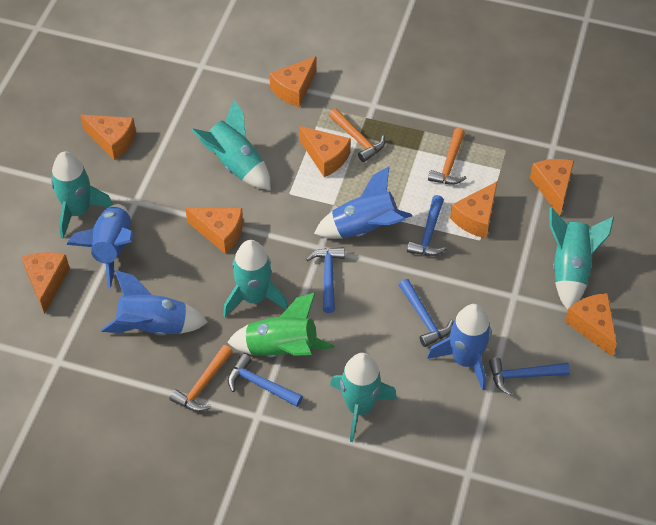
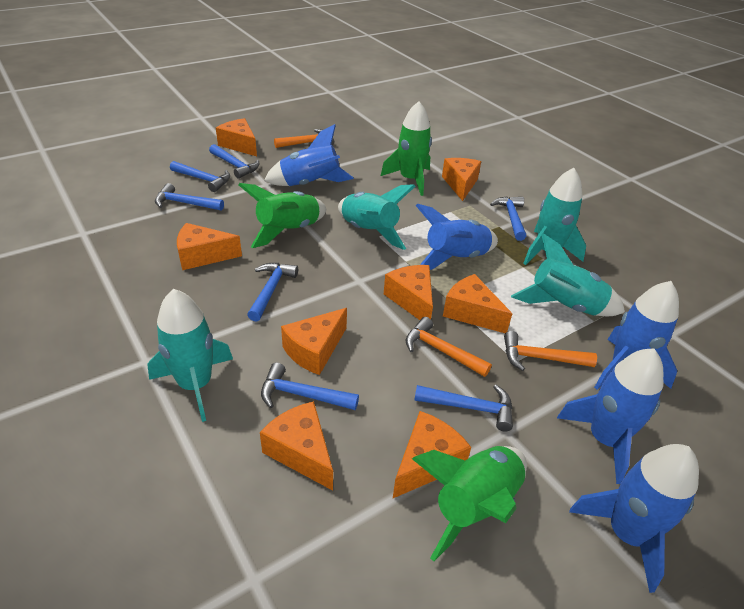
blue hammer: 5 -> 7
blue rocket: 4 -> 5
green rocket: 1 -> 3
turquoise rocket: 5 -> 4

